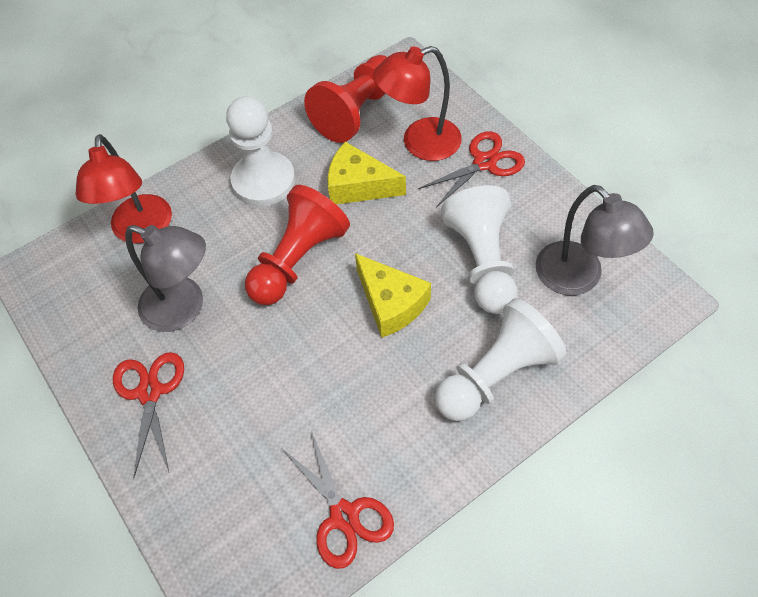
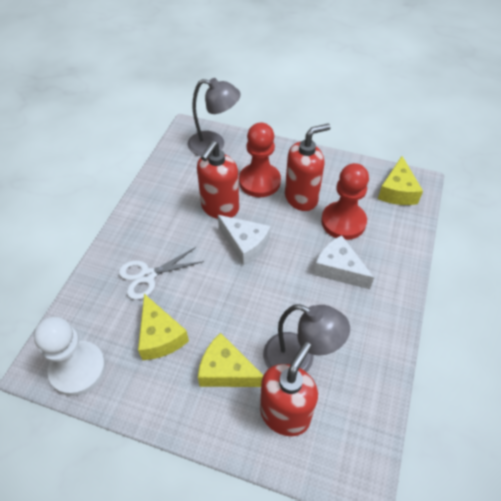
red lamp: 2 -> 0
red scissors: 3 -> 0
red soap dispenser: 0 -> 3
white cheese: 0 -> 2
white pawn: 3 -> 1
white scissors: 0 -> 1
yellow cheese: 2 -> 3

